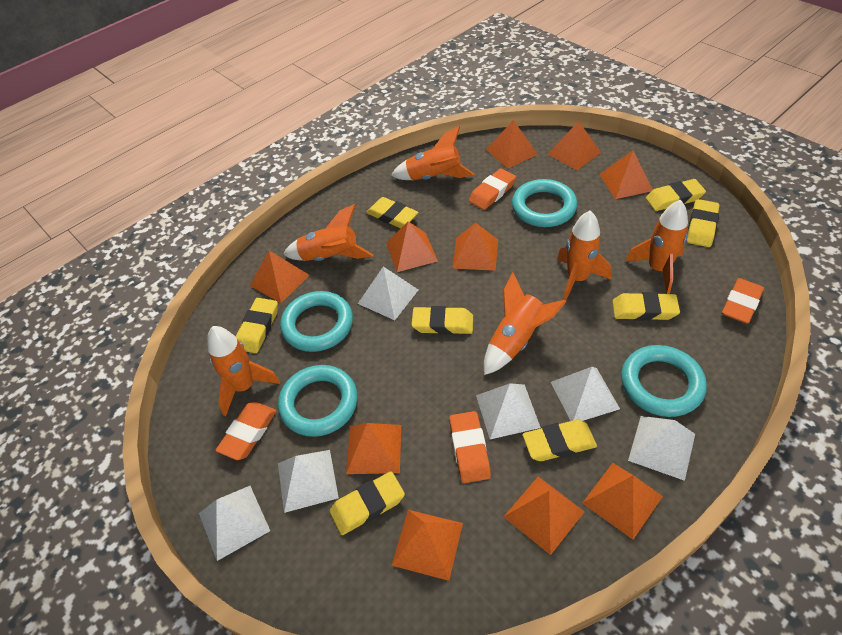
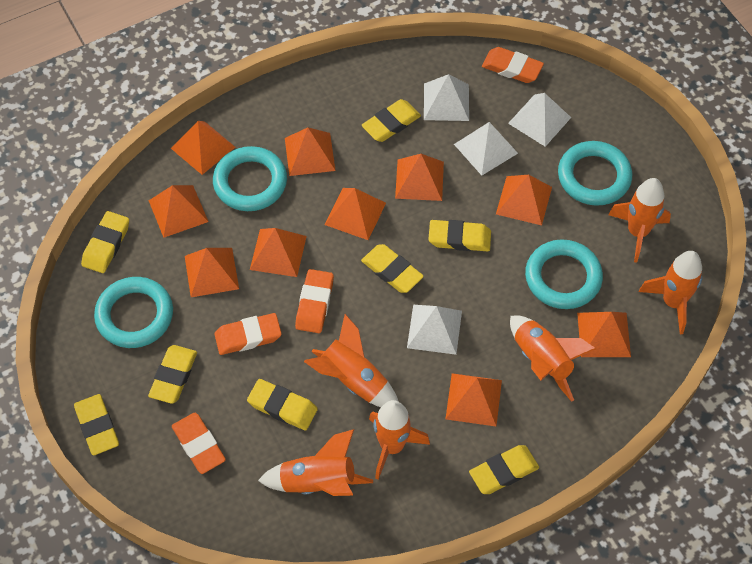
white pyramid: 6 -> 4

